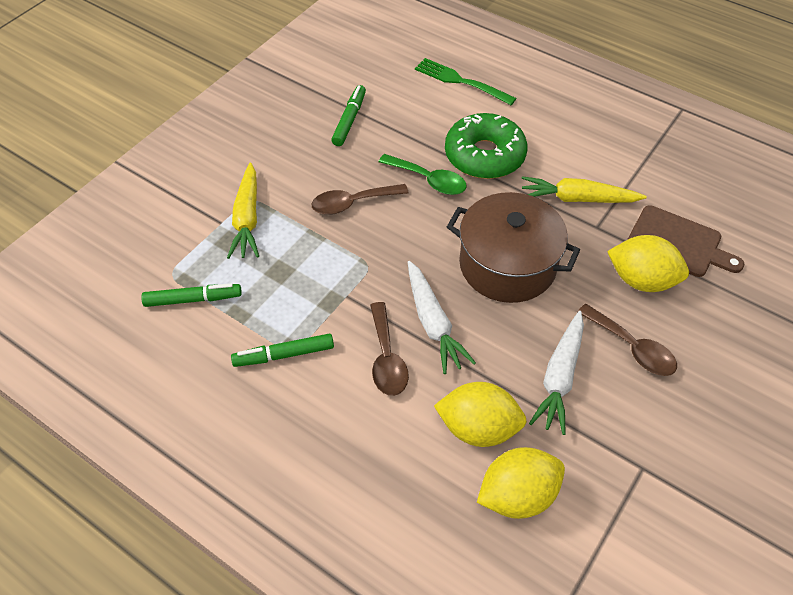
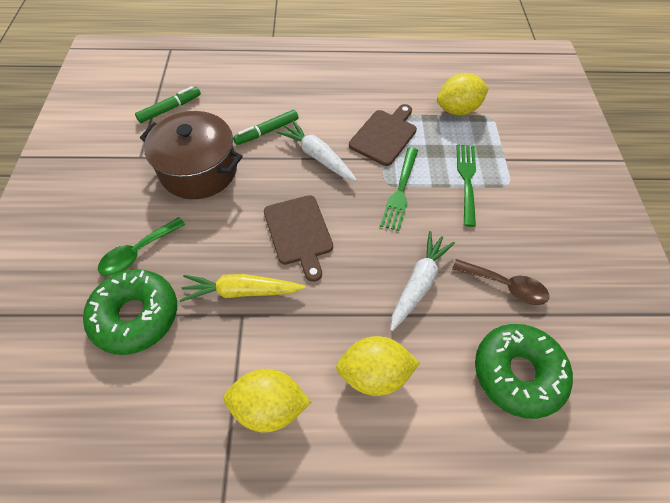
brown cutting board: 1 -> 2
brown spoon: 3 -> 1
green donut: 1 -> 2
green fork: 1 -> 2
green marker: 3 -> 2
yellow carrot: 2 -> 1

